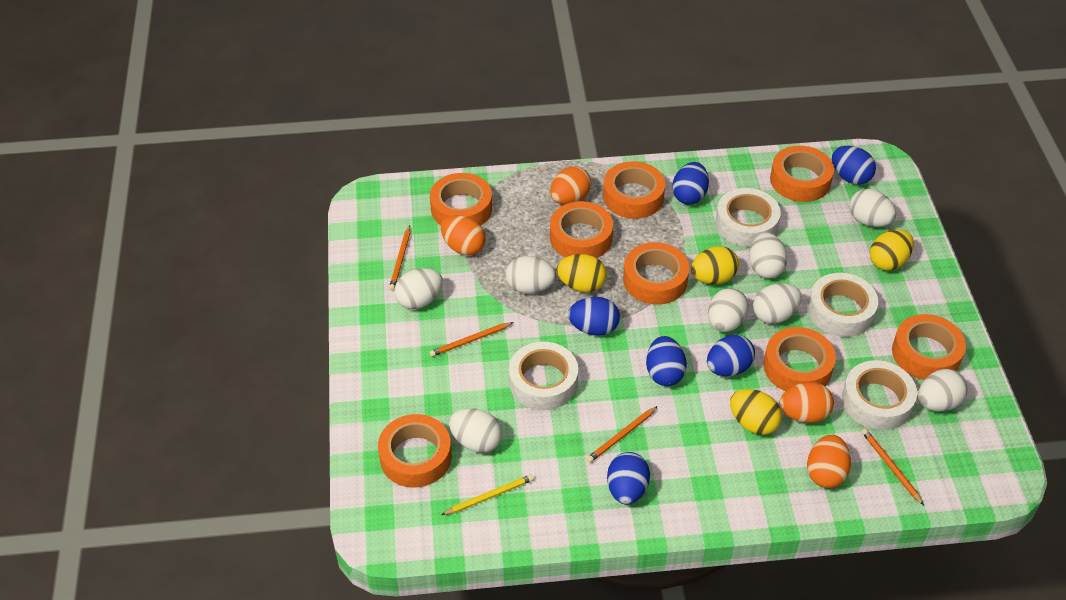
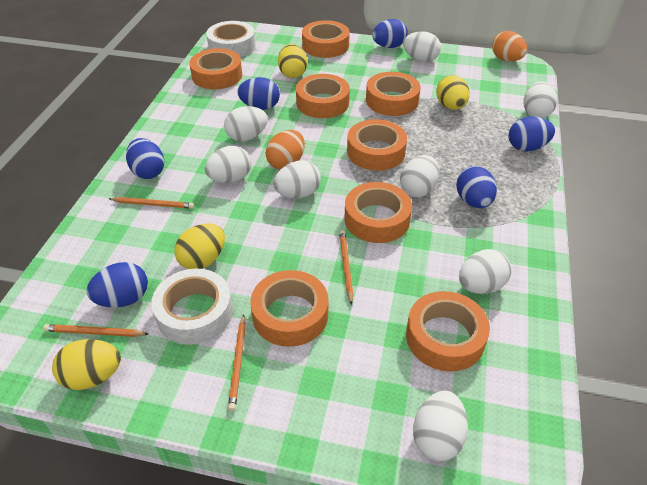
orange egg: 4 -> 2
white tape: 4 -> 2
yellow pencil: 1 -> 0

